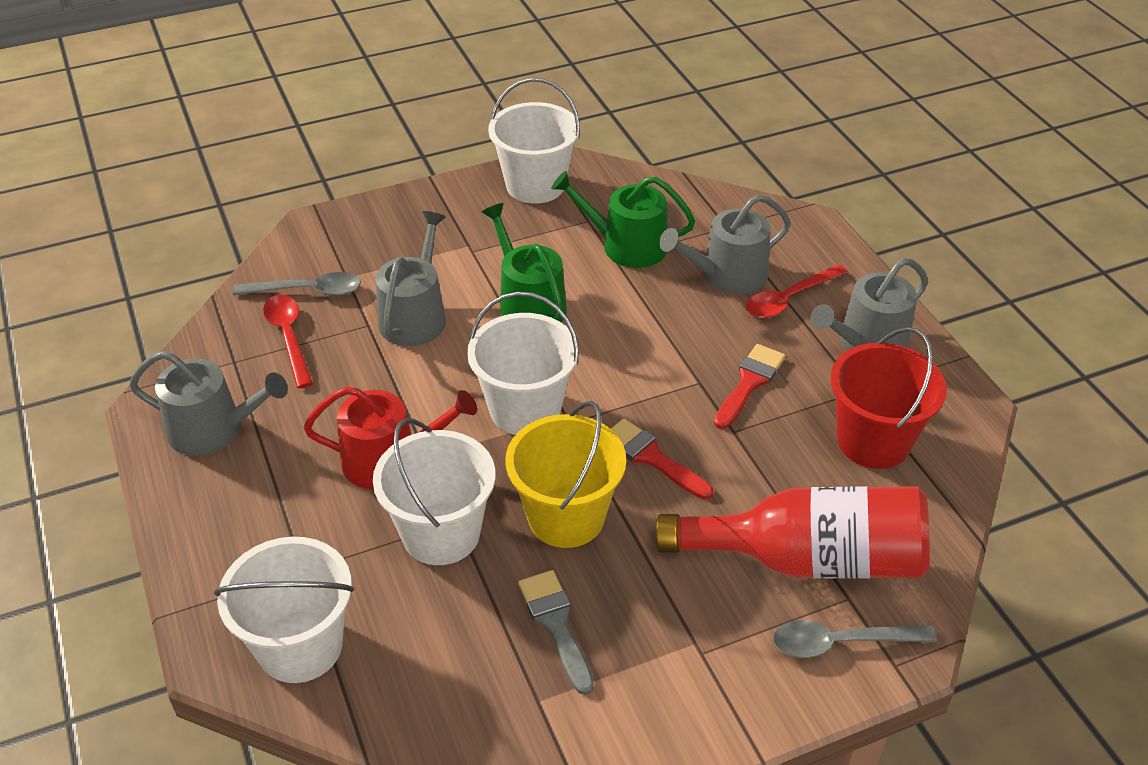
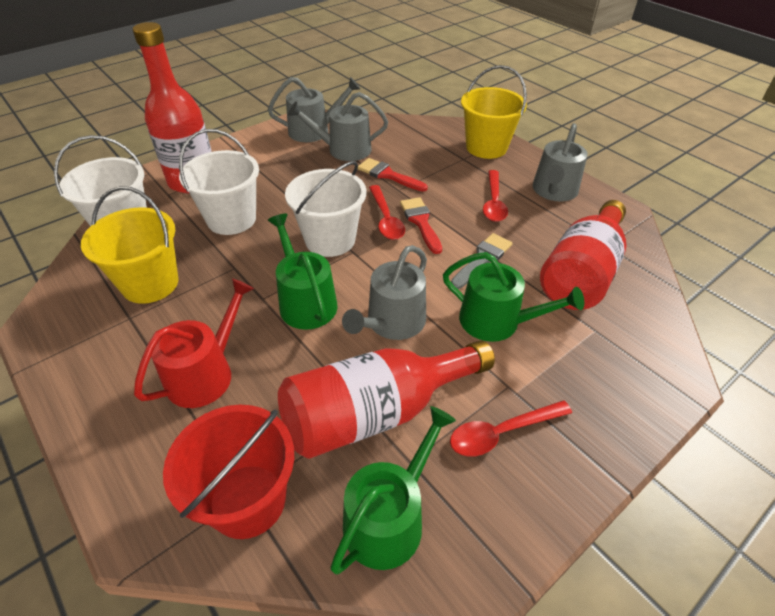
green watering can: 2 -> 3
grey spoon: 2 -> 0
red bottle: 1 -> 3
red spoon: 2 -> 3
white bucket: 4 -> 3
yellow bucket: 1 -> 2

